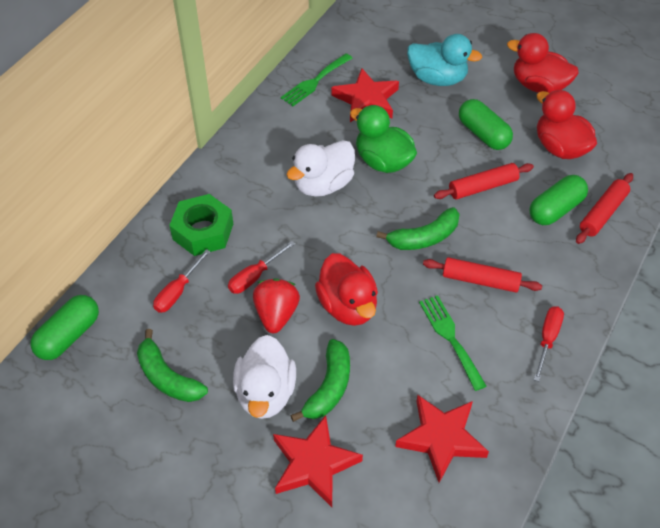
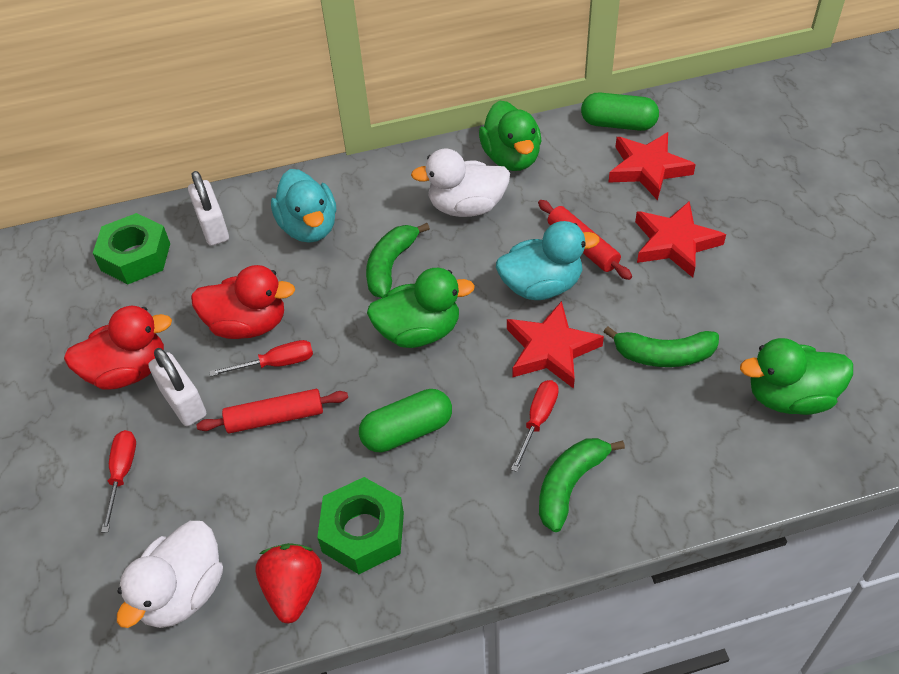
green capsule: 3 -> 2
green duck: 1 -> 3
green fork: 2 -> 0
green nut: 1 -> 2
red duck: 3 -> 2
red rolling pin: 3 -> 2
turquoise duck: 1 -> 2
white padlock: 0 -> 2

